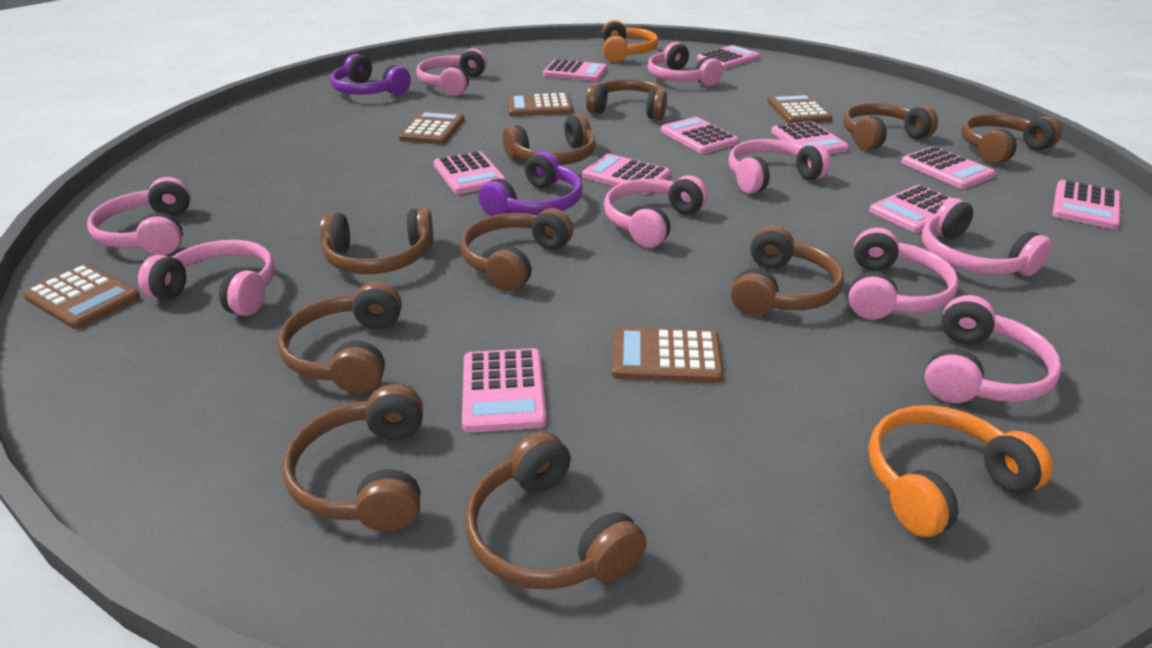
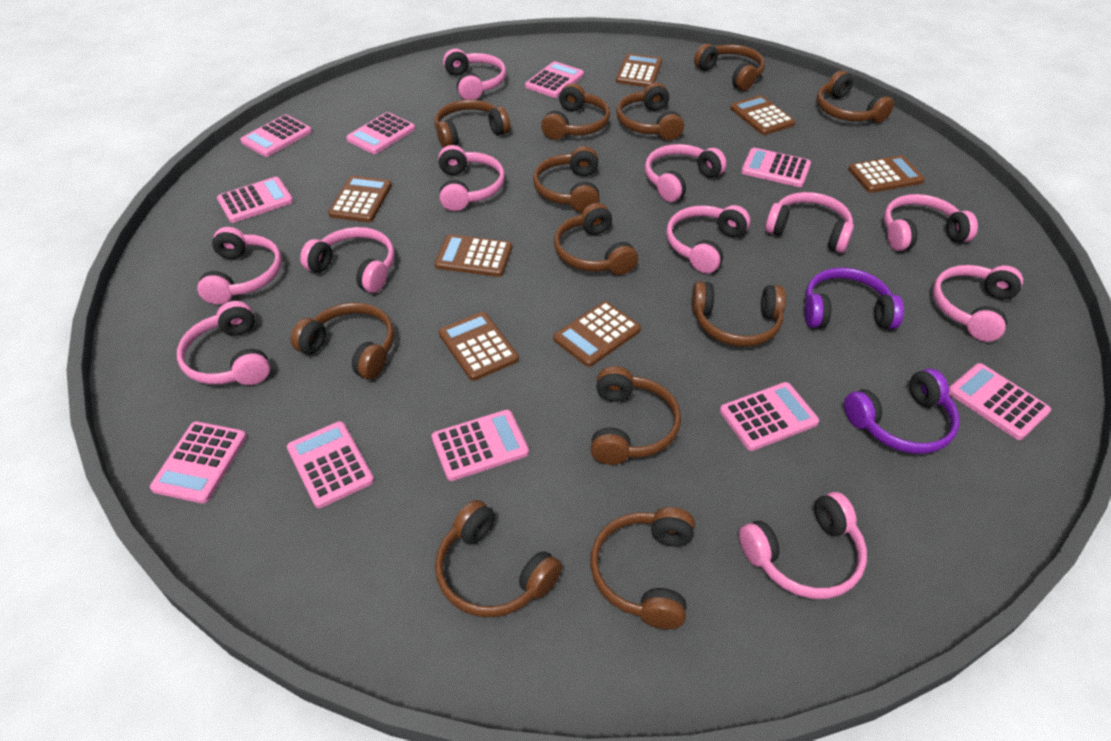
brown calculator: 5 -> 7
brown headphones: 10 -> 12
orange headphones: 2 -> 0
pink headphones: 9 -> 11

